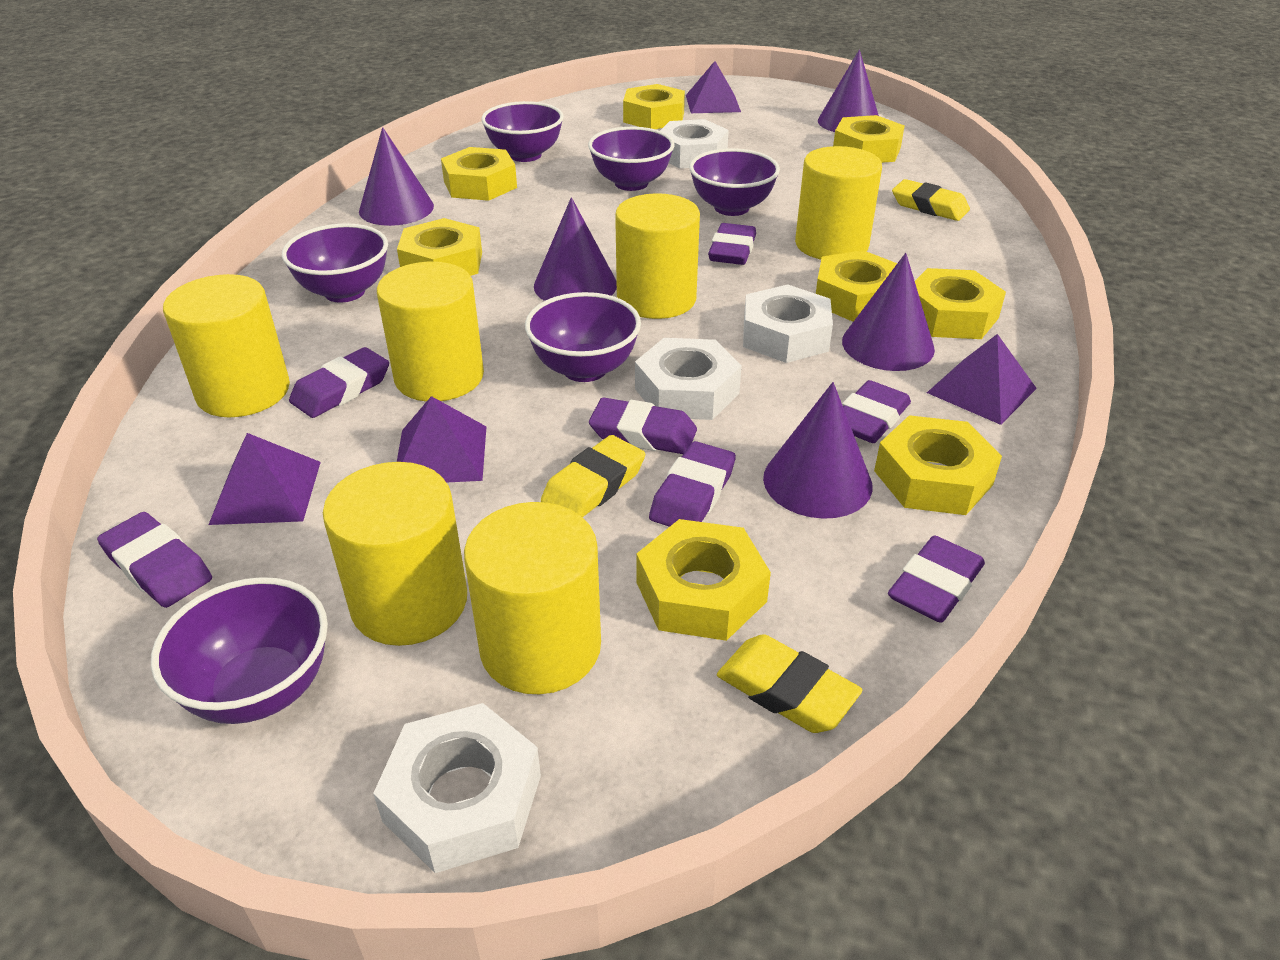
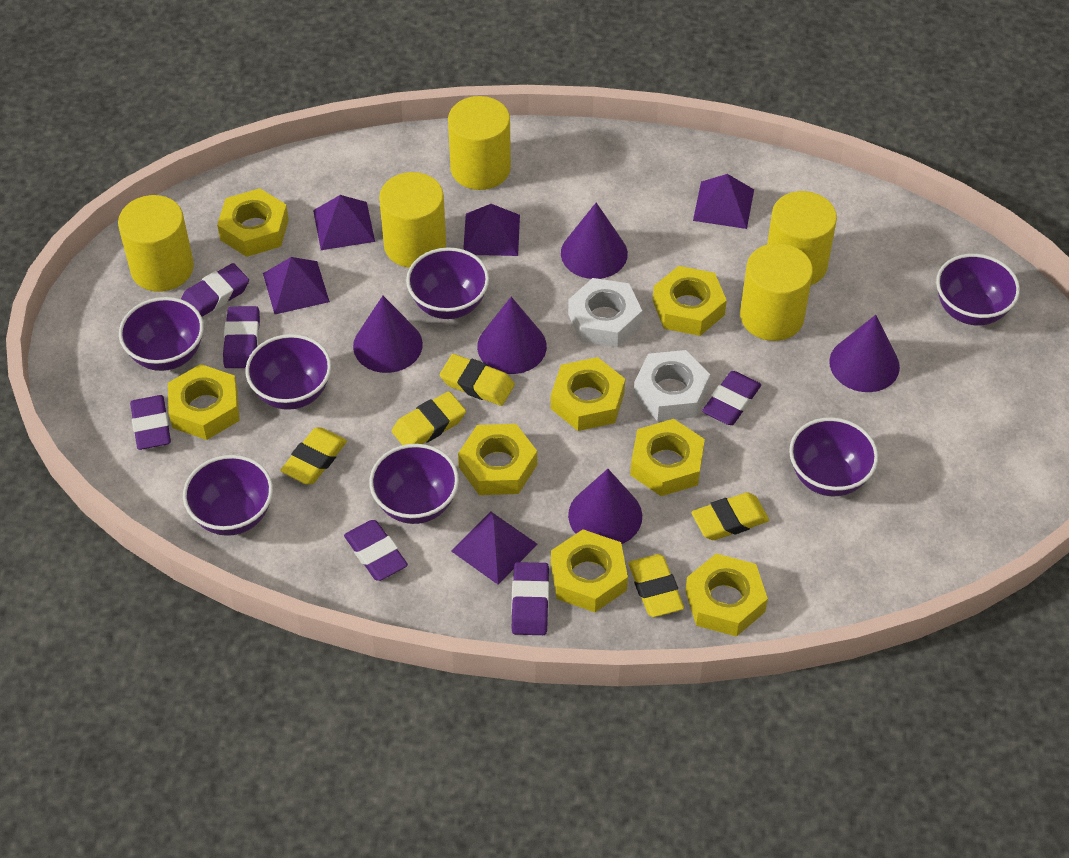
purple bowl: 6 -> 7
purple eraser: 7 -> 6
purple pyramid: 4 -> 5
white nut: 4 -> 2
yellow cylinder: 6 -> 5
yellow eraser: 3 -> 5

